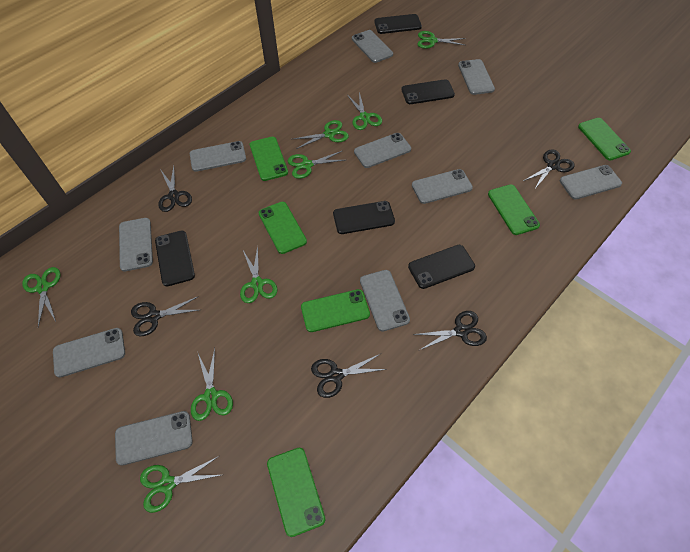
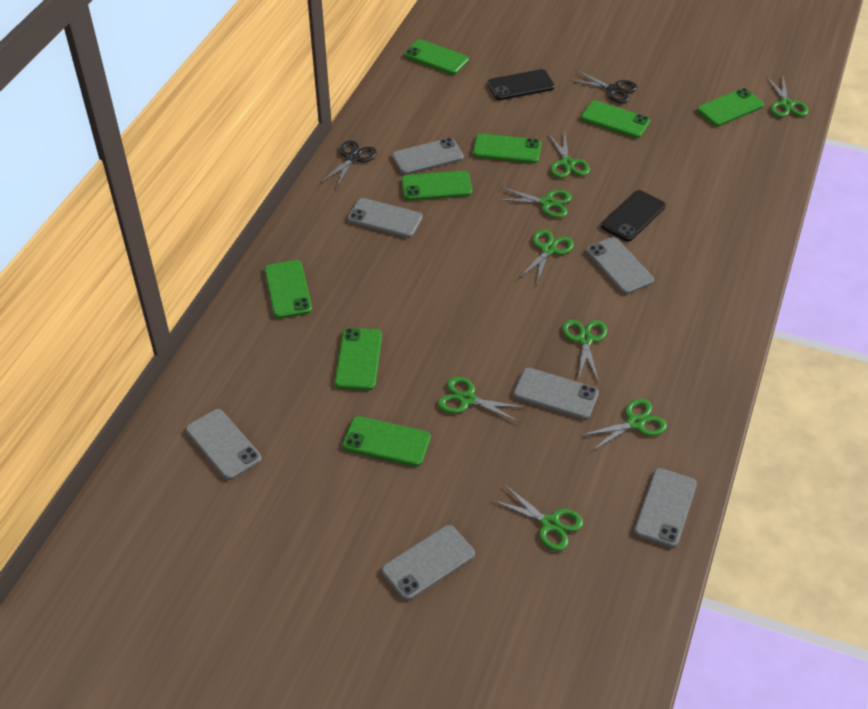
black phone: 5 -> 2
black scissors: 5 -> 2
green phone: 6 -> 8
grey phone: 10 -> 7

